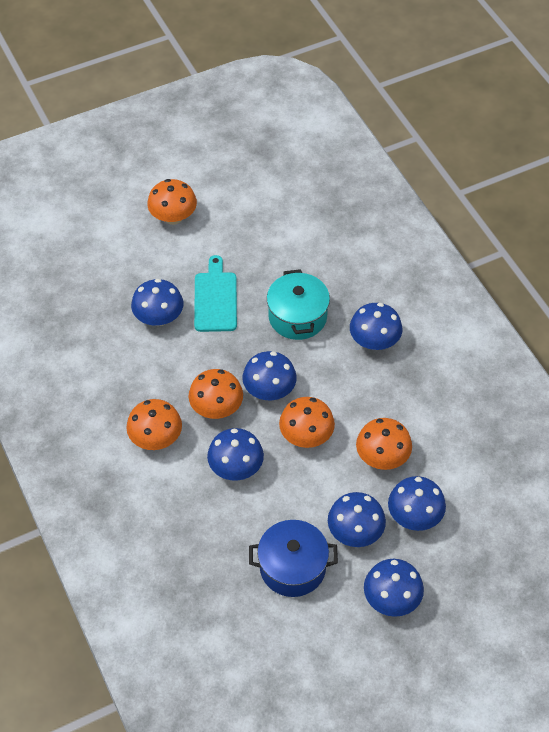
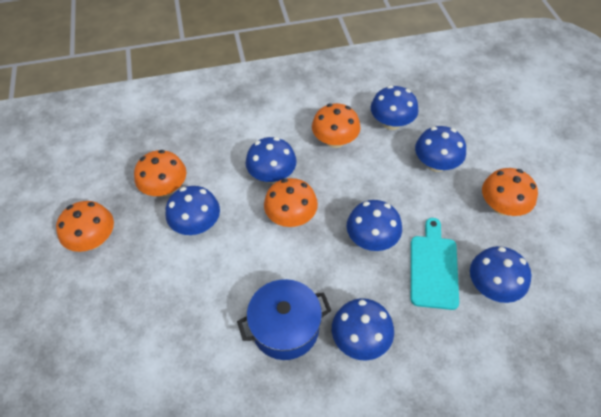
turquoise pot: 1 -> 0

